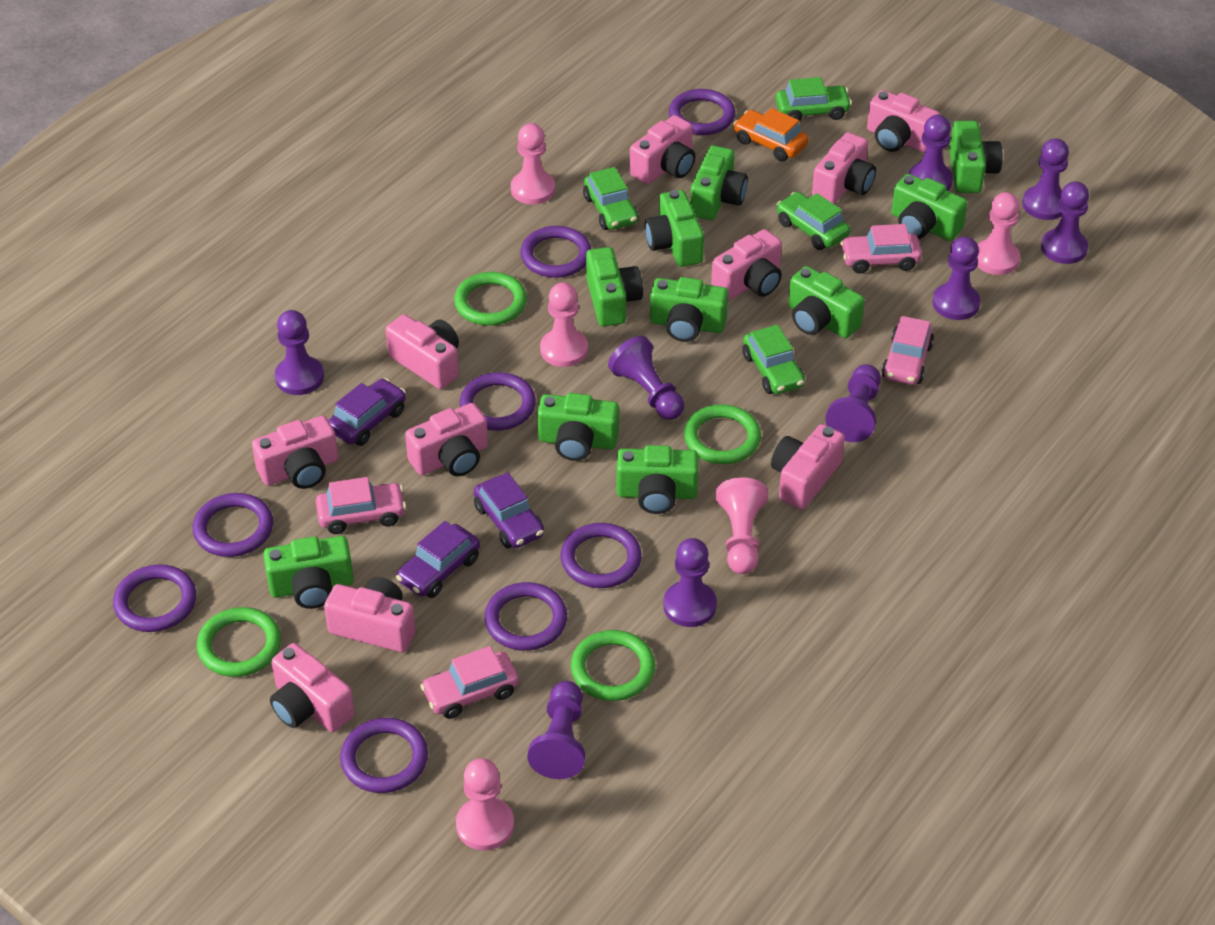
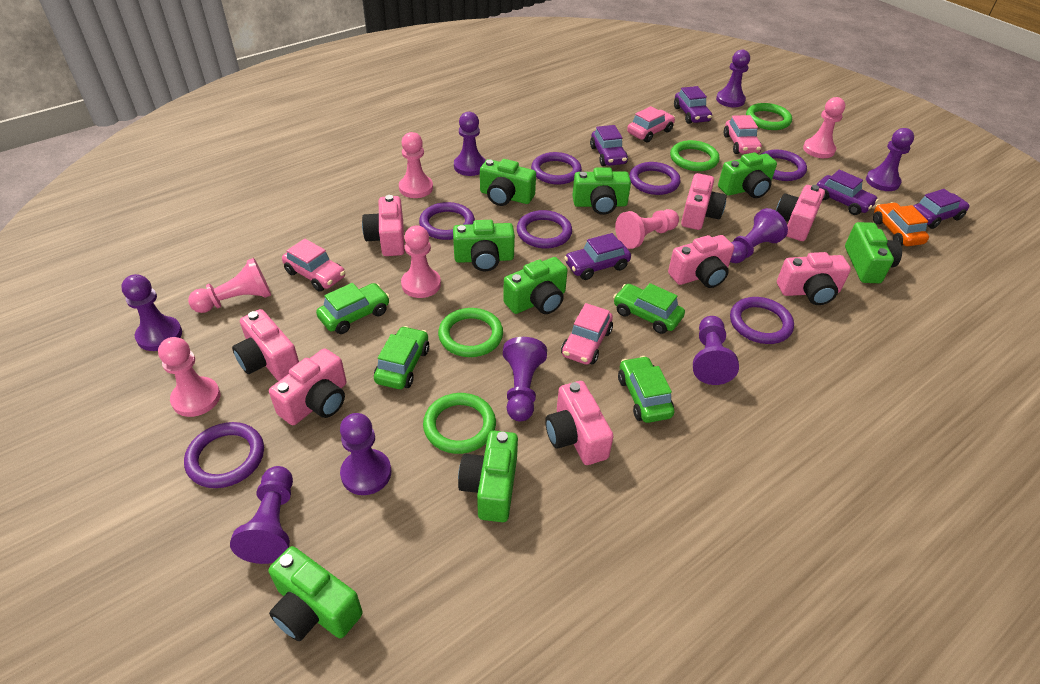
green camera: 10 -> 8
pink camera: 10 -> 8
pink pawn: 5 -> 6
purple car: 3 -> 5
purple ring: 8 -> 7

